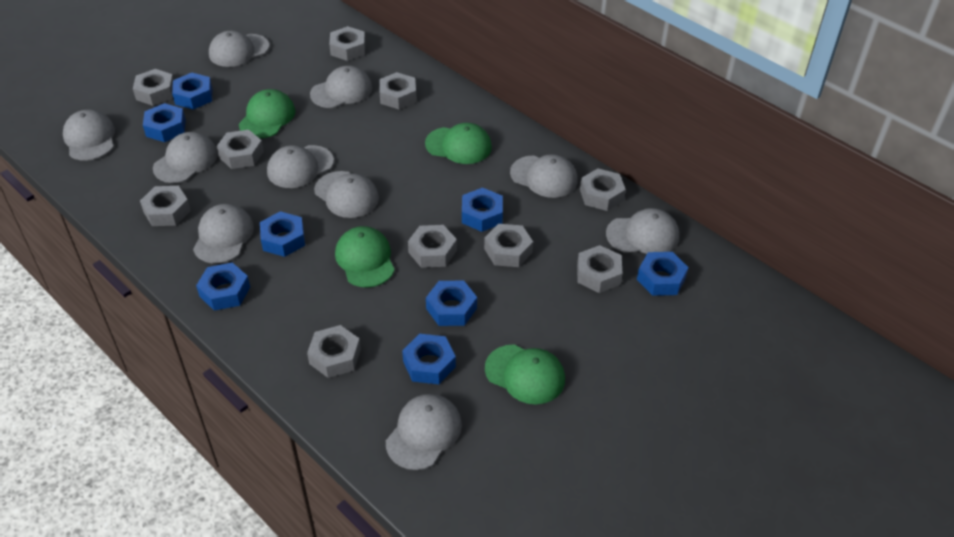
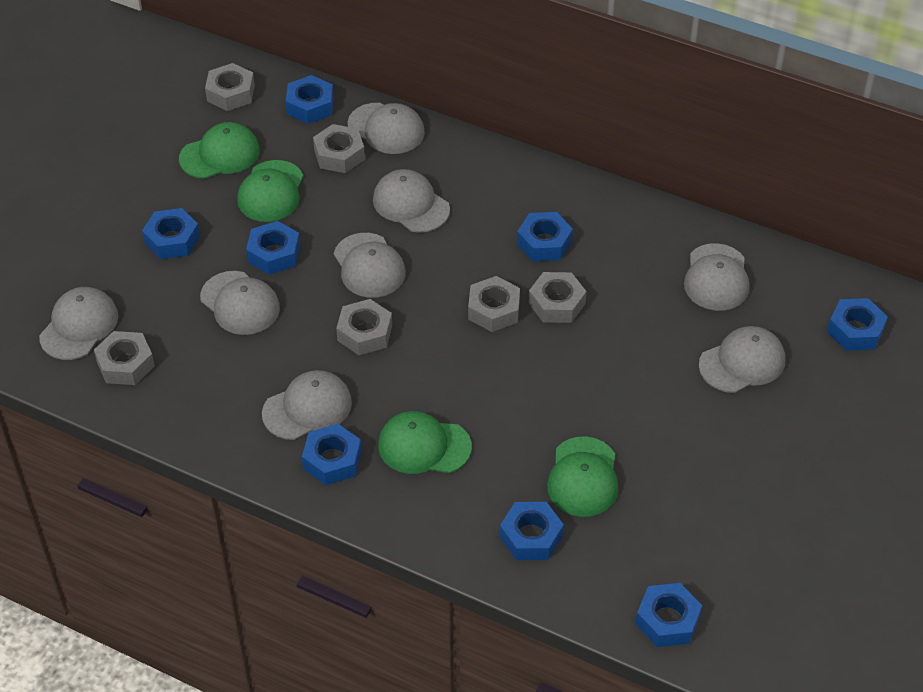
grey cap: 10 -> 8
grey nut: 10 -> 6

